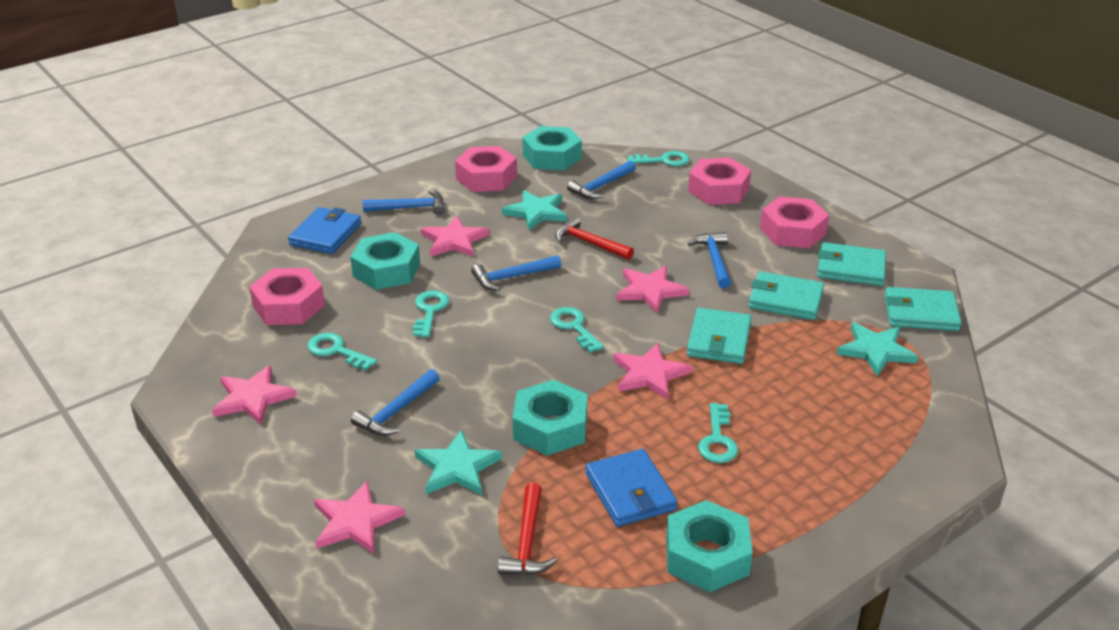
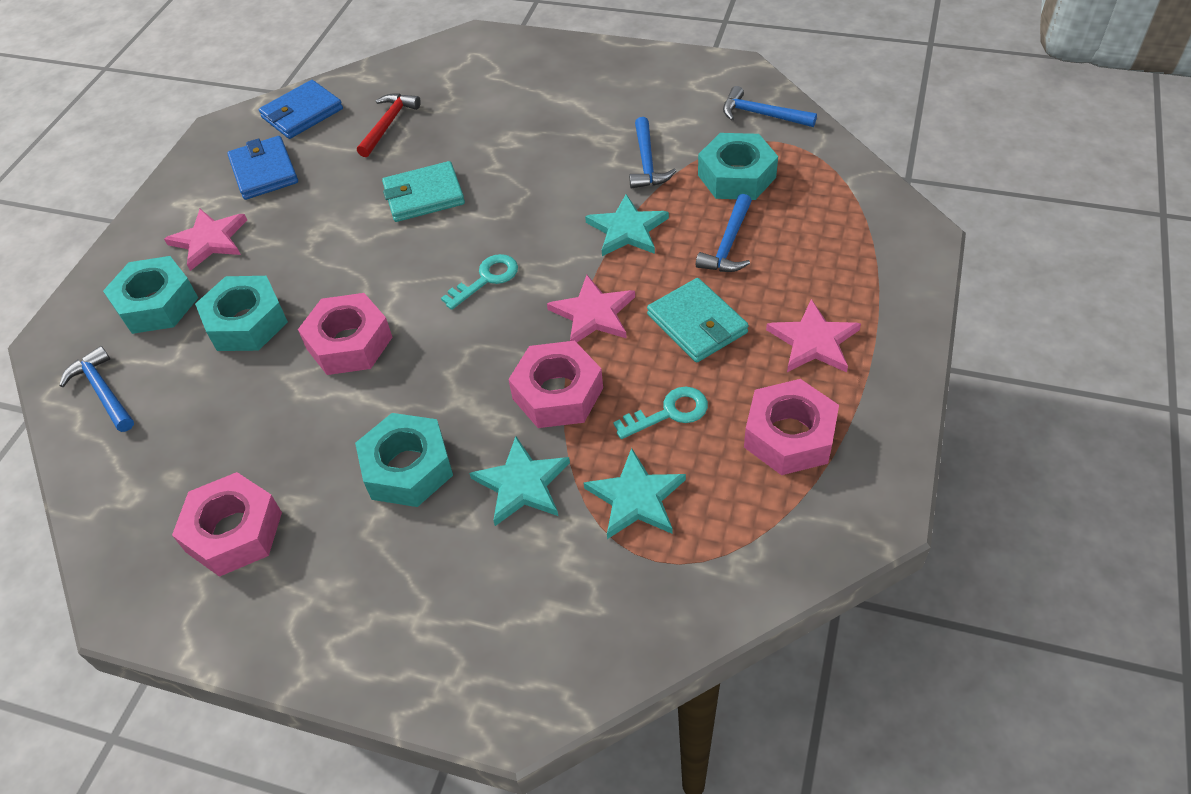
blue hammer: 5 -> 4
pink star: 5 -> 3
red hammer: 2 -> 1
turquoise key: 5 -> 2
turquoise wallet: 4 -> 2

